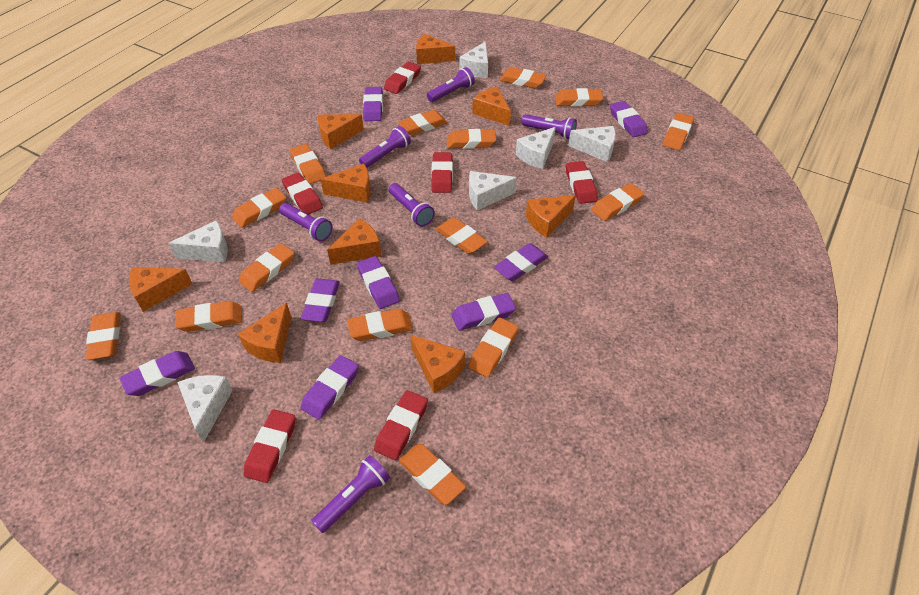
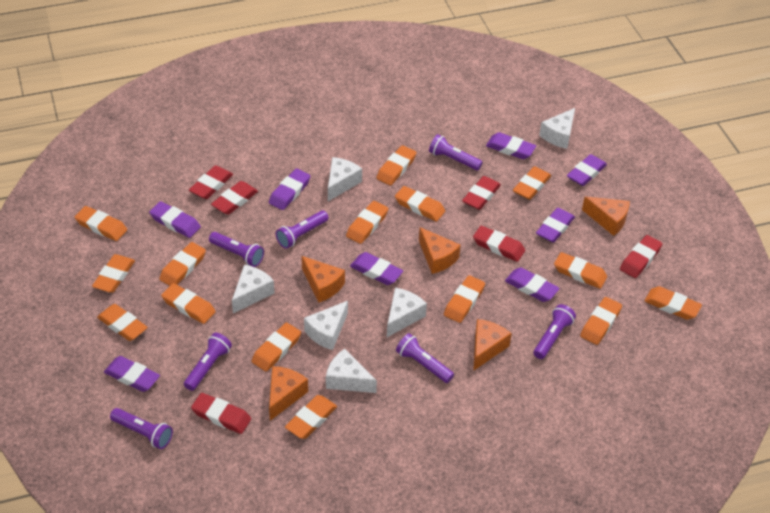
orange cheese: 9 -> 5
purple flashlight: 6 -> 7

